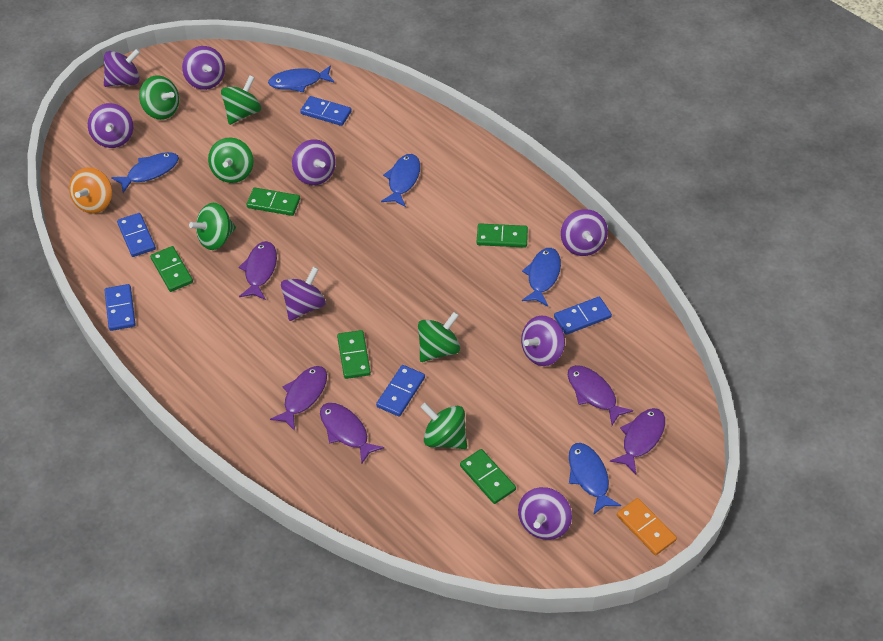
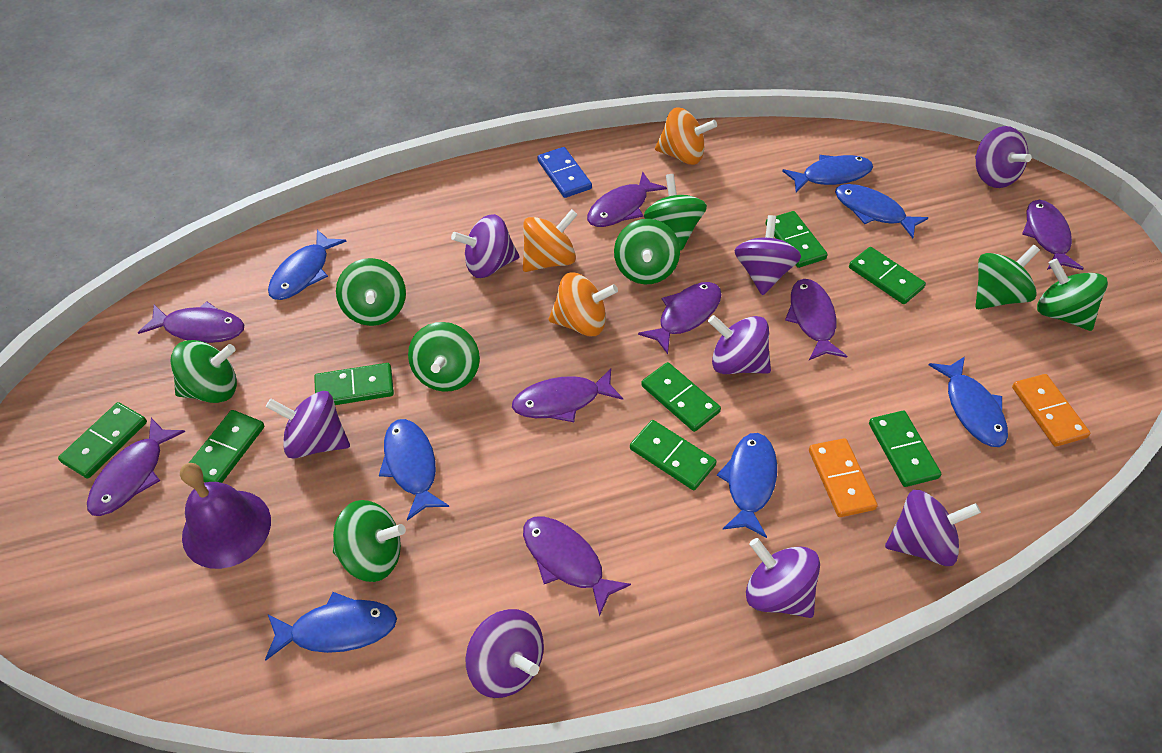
blue domino: 5 -> 1
blue fish: 5 -> 7
green domino: 5 -> 8
green spinning top: 6 -> 8
orange domino: 1 -> 2
orange spinning top: 1 -> 3
purple bell: 0 -> 1
purple fish: 5 -> 8

